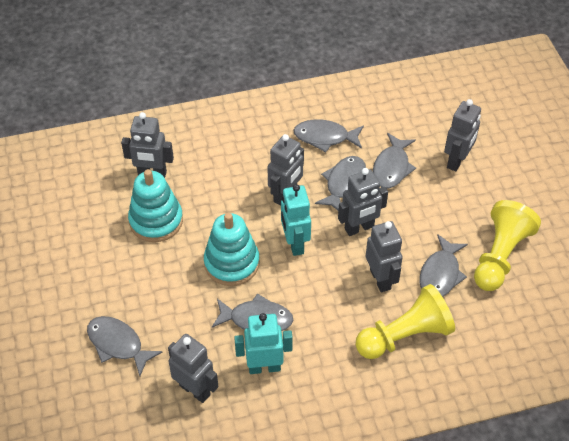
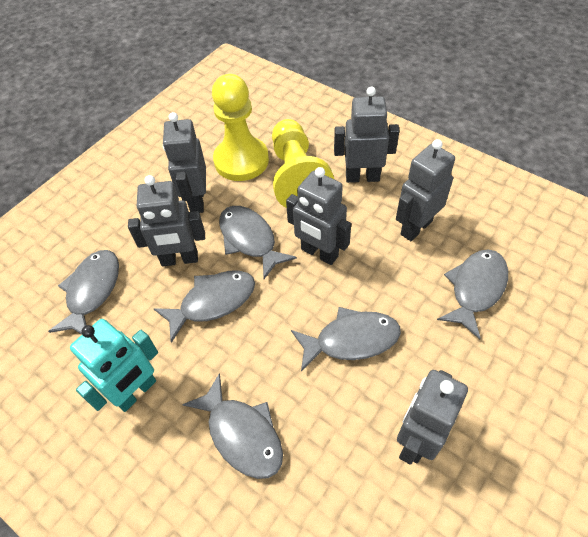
turquoise robot: 2 -> 1
turquoise stacking toy: 2 -> 0

